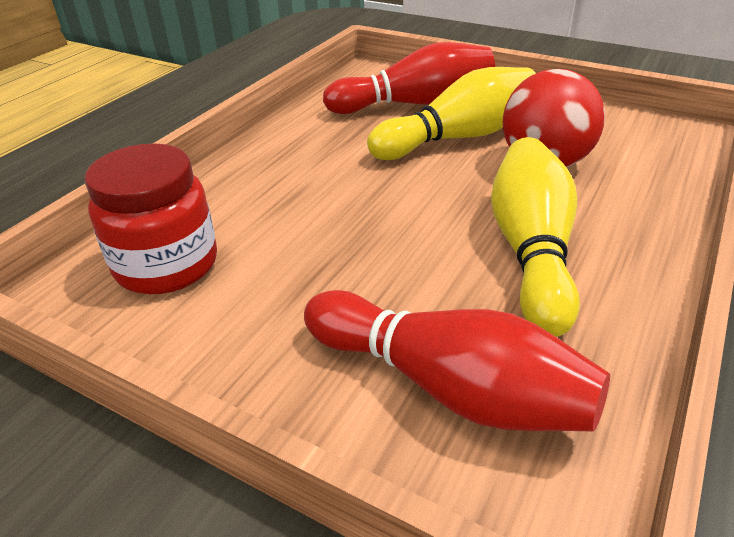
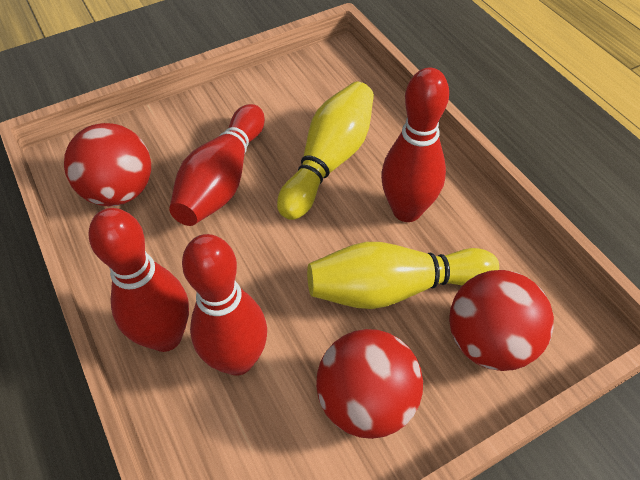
red ball: 1 -> 3
red bowling pin: 2 -> 4
red jar: 1 -> 0

